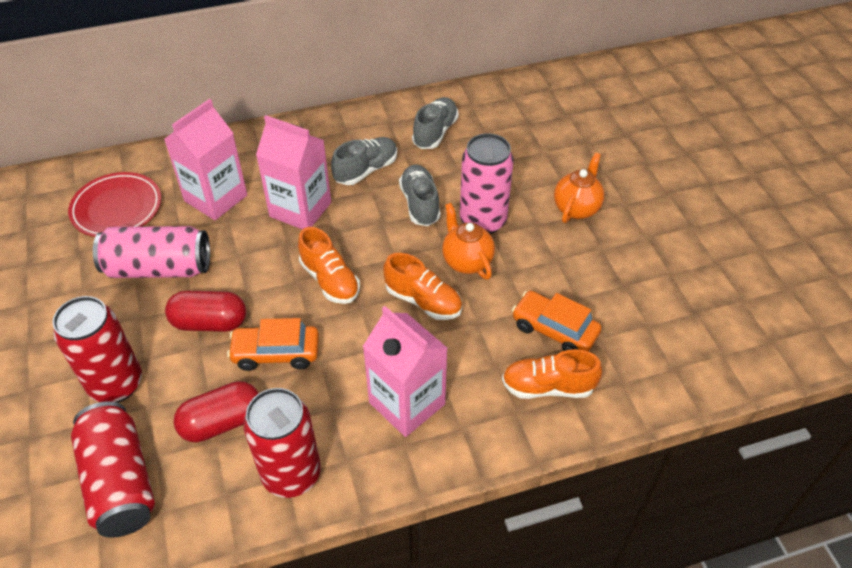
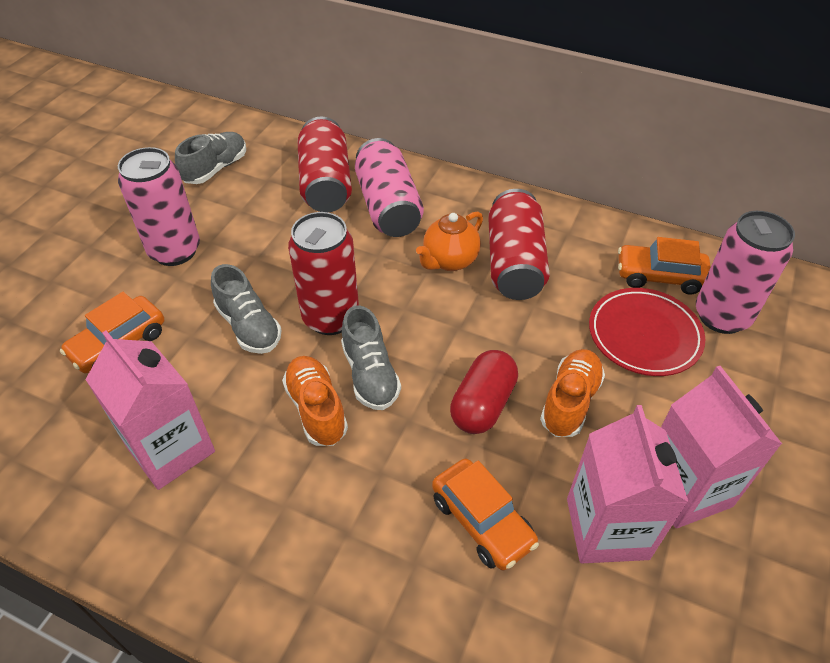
orange car: 2 -> 3
orange shoe: 3 -> 2
orange teapot: 2 -> 1
pink can: 2 -> 3
red capsule: 2 -> 1

